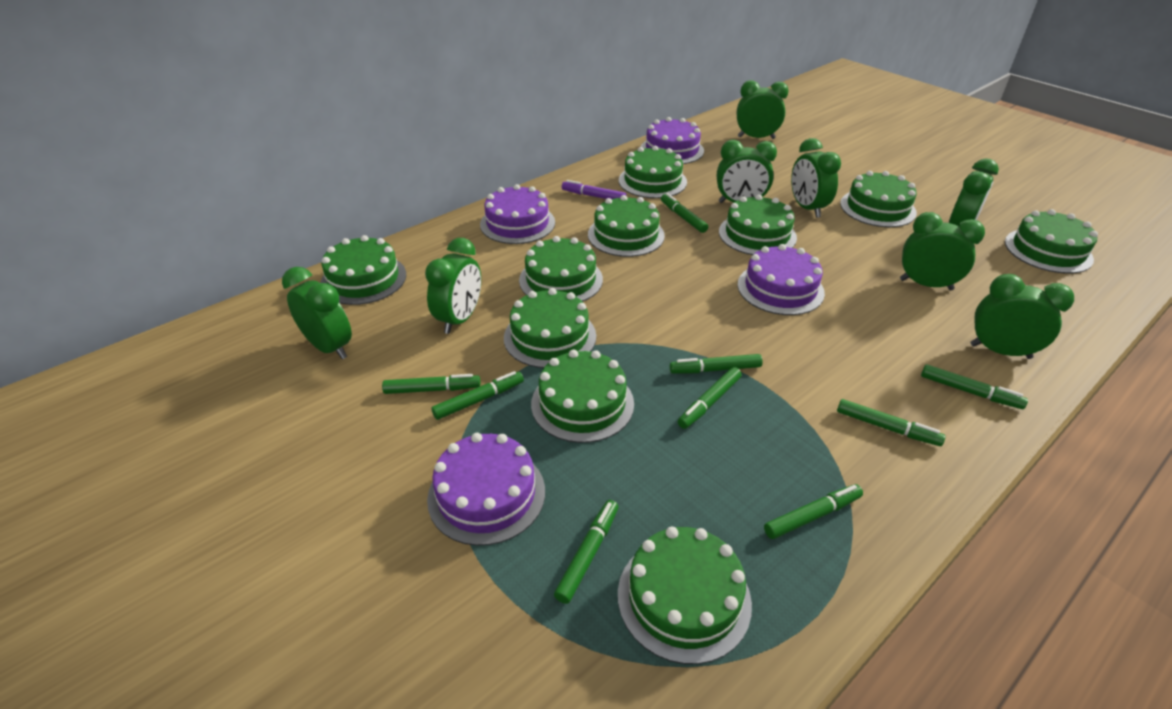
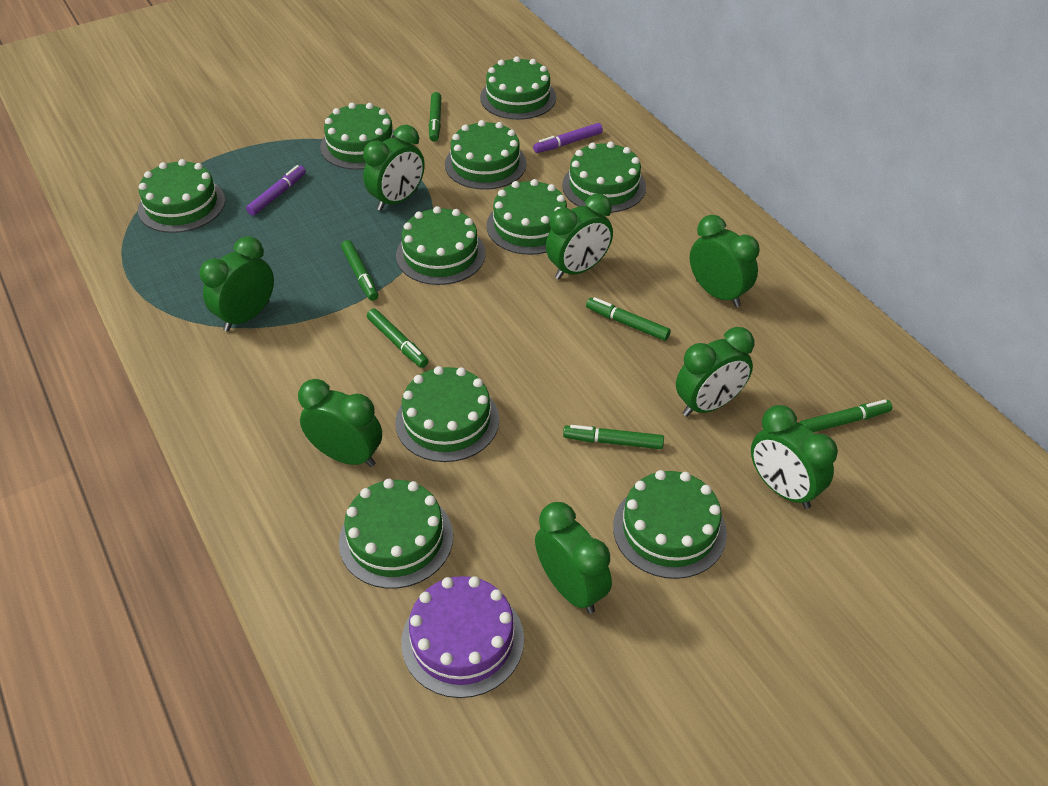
green marker: 9 -> 6
purple cake: 4 -> 1
purple marker: 1 -> 2

